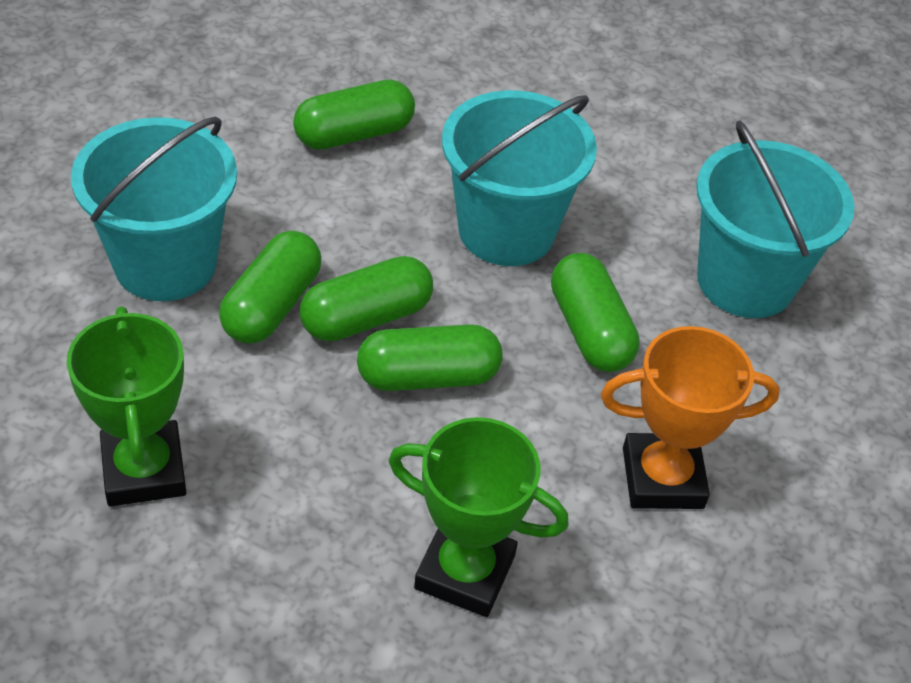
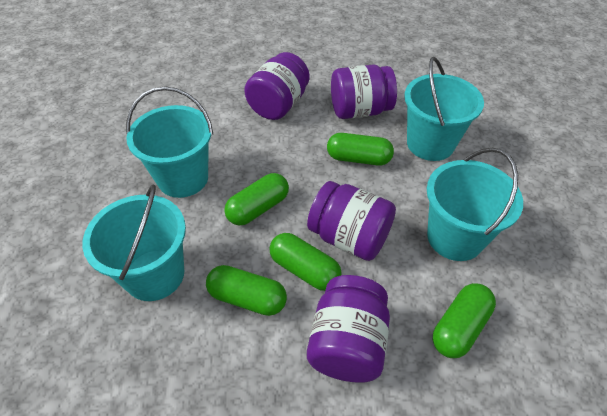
green trophy: 2 -> 0
orange trophy: 1 -> 0
purple jar: 0 -> 4
turquoise bucket: 3 -> 4

